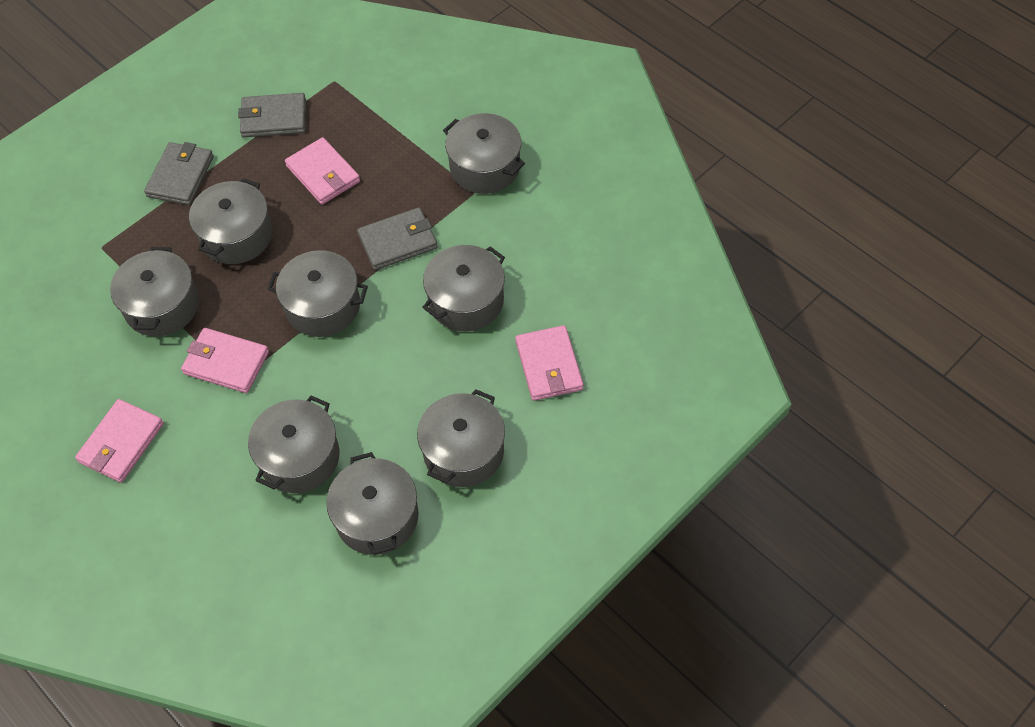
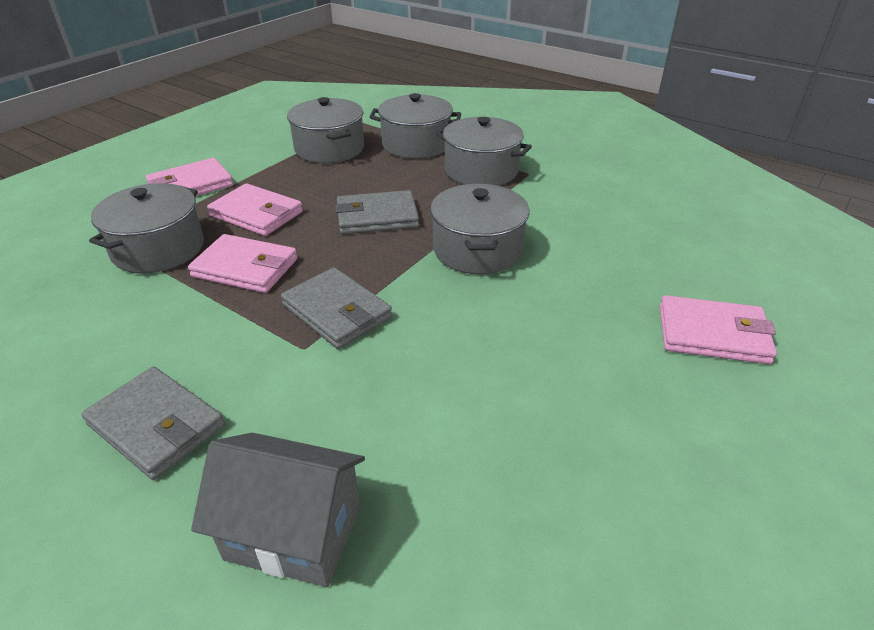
grey house: 0 -> 1
grey pot: 8 -> 5

